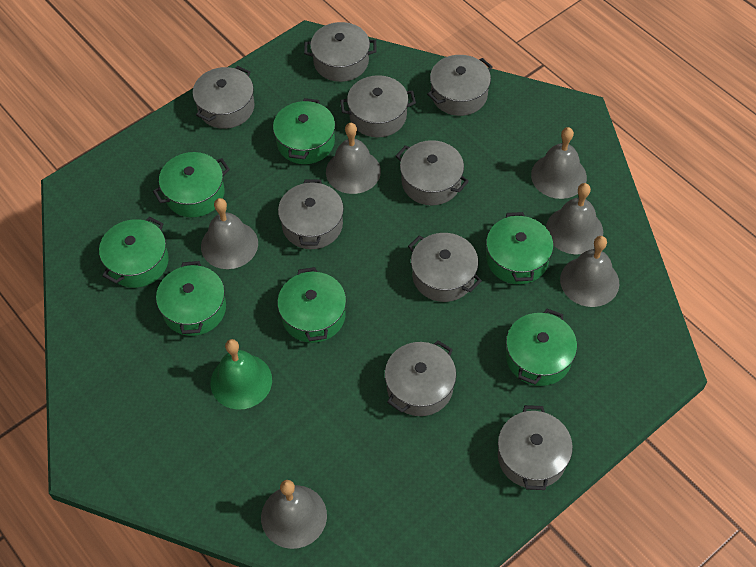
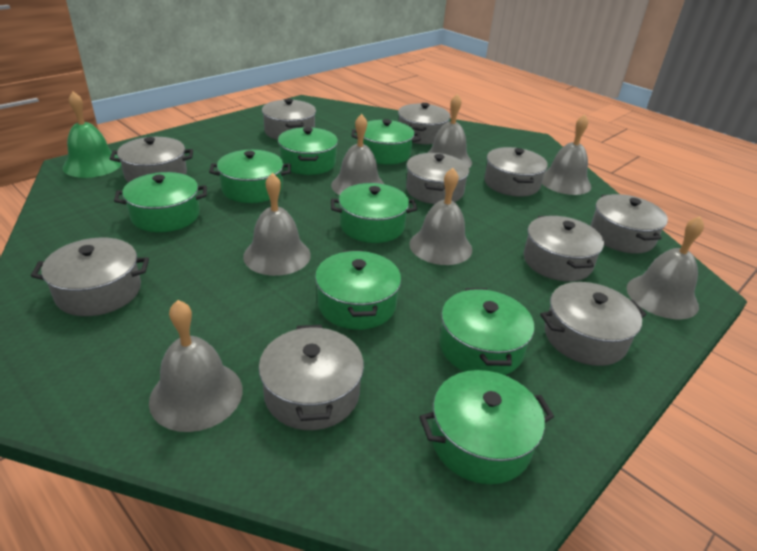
green pot: 7 -> 8
grey bell: 6 -> 7
grey pot: 9 -> 10

